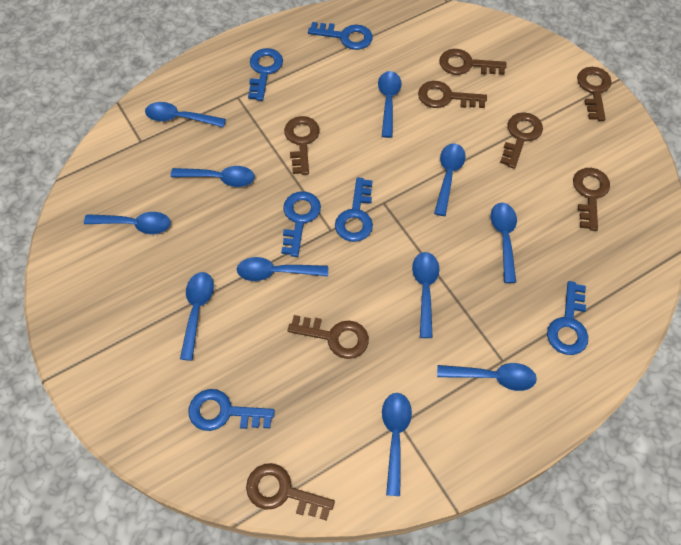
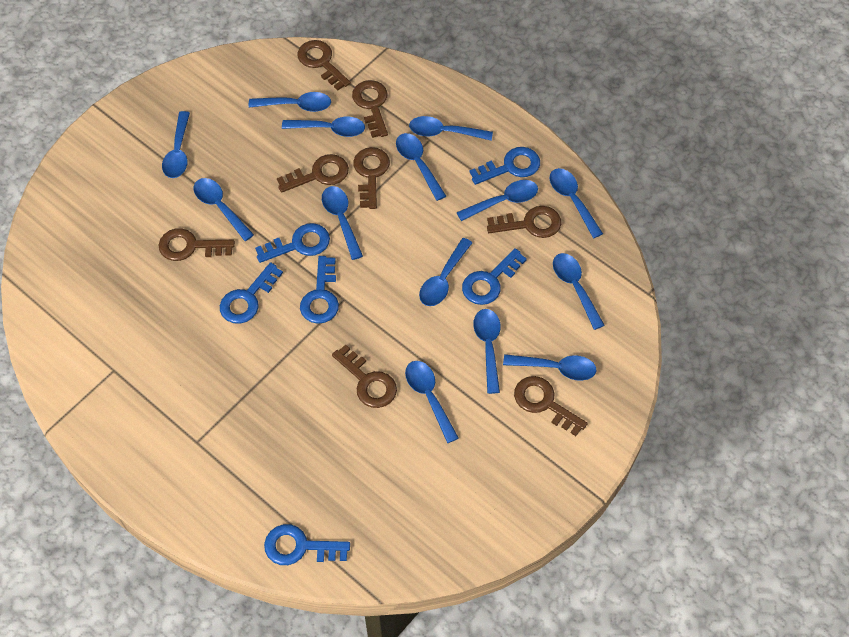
blue spoon: 11 -> 14

